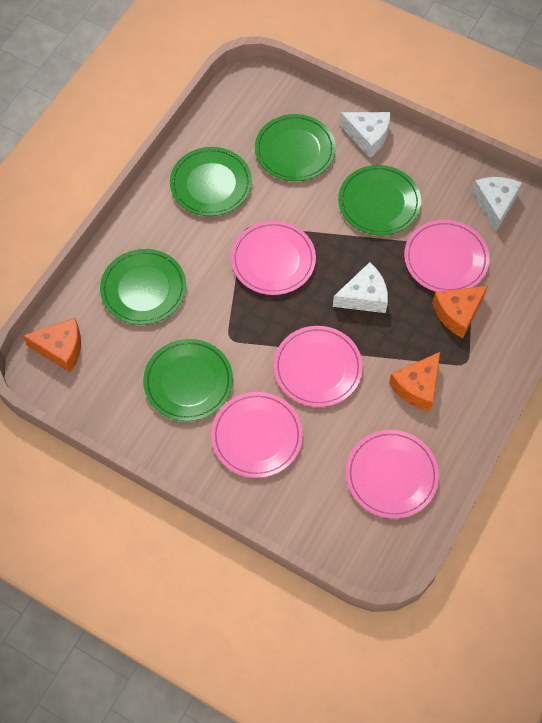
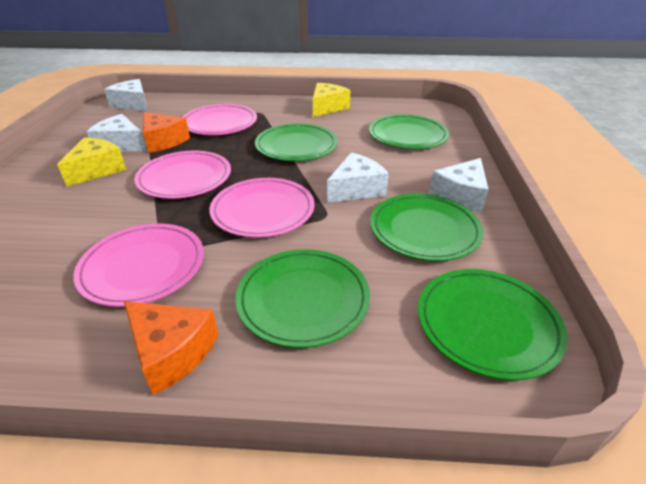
orange cheese: 3 -> 2
pink plate: 5 -> 4
white cheese: 3 -> 4
yellow cheese: 0 -> 2

